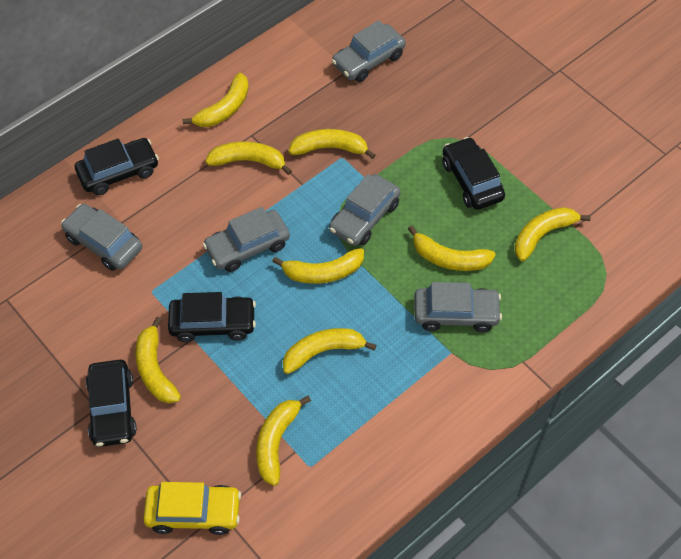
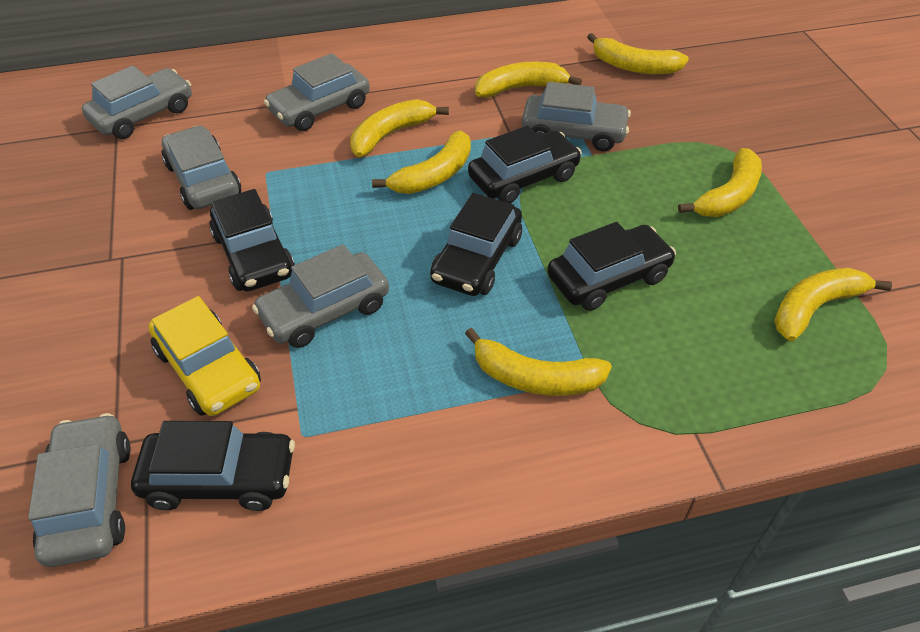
black car: 4 -> 5
grey car: 5 -> 6
yellow banana: 9 -> 7

